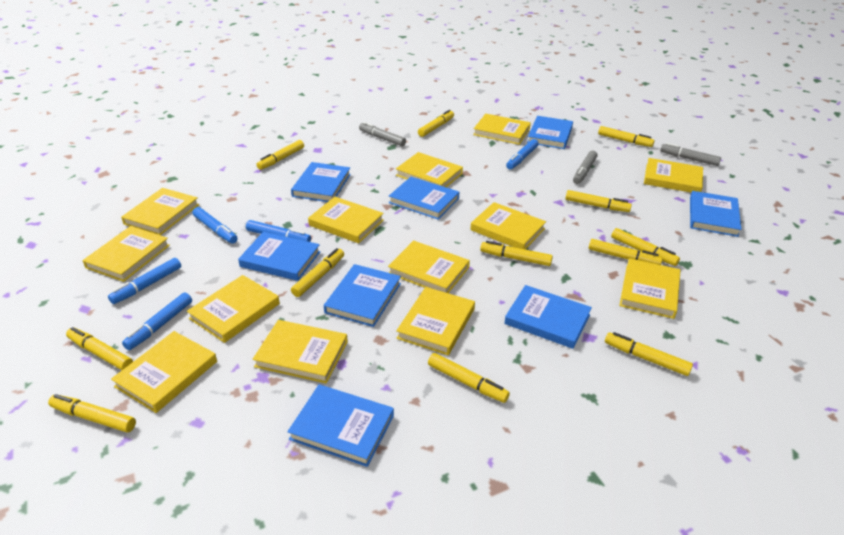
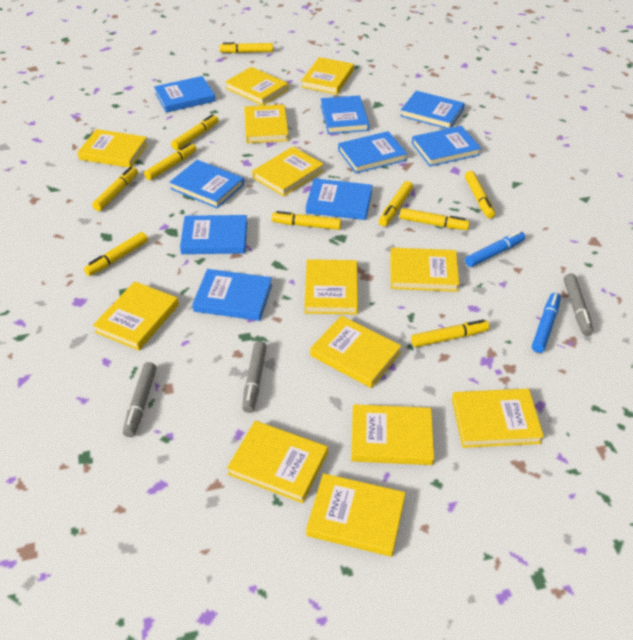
blue book: 8 -> 9
blue marker: 5 -> 2
yellow marker: 12 -> 10

